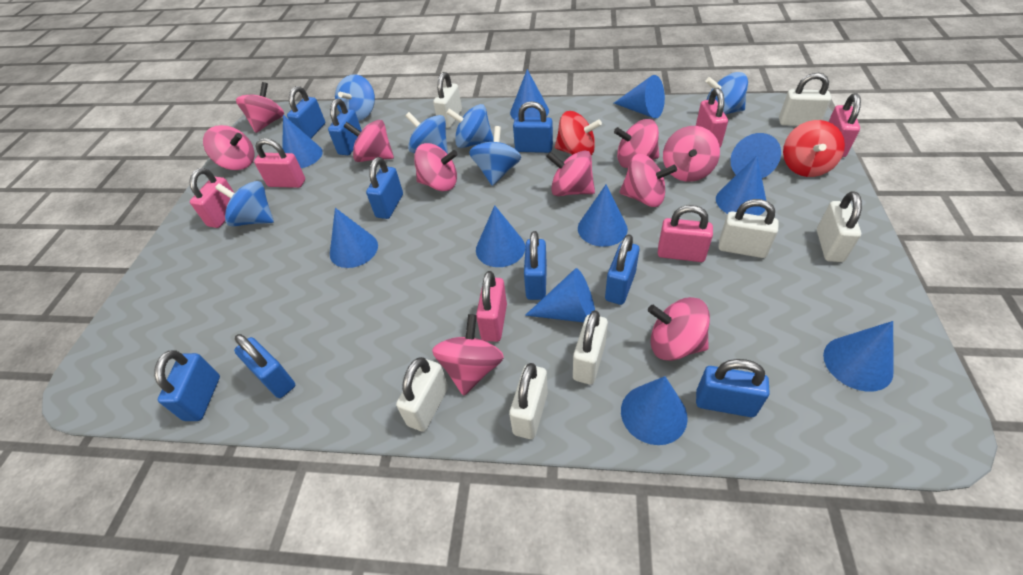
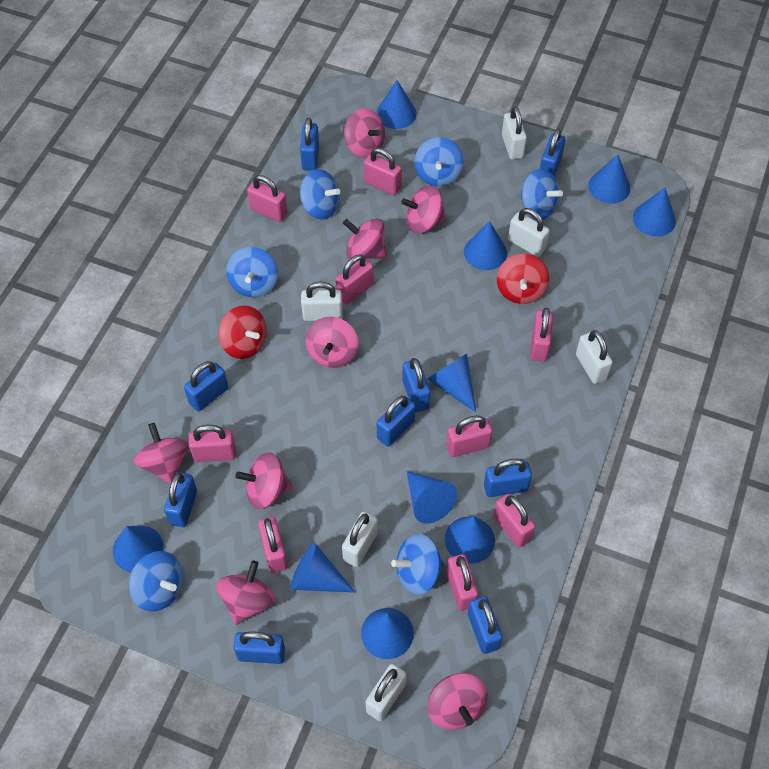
blue cone: 11 -> 10
pink padlock: 6 -> 9
pink spinning top: 10 -> 8
white padlock: 7 -> 6

